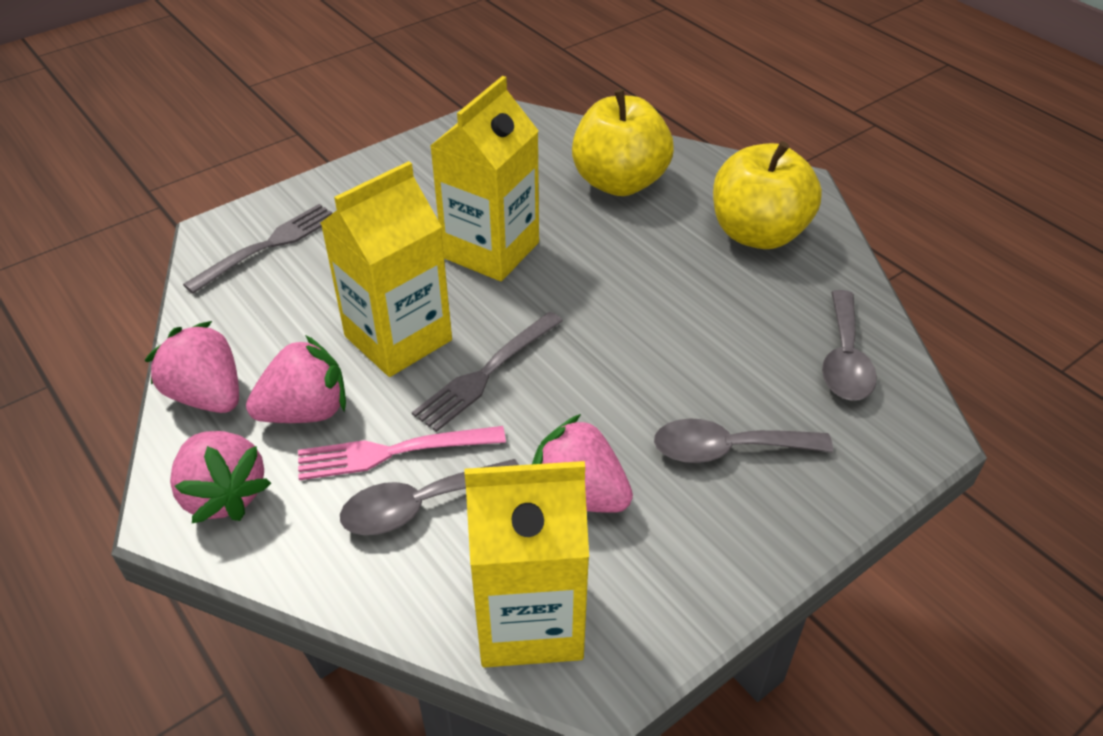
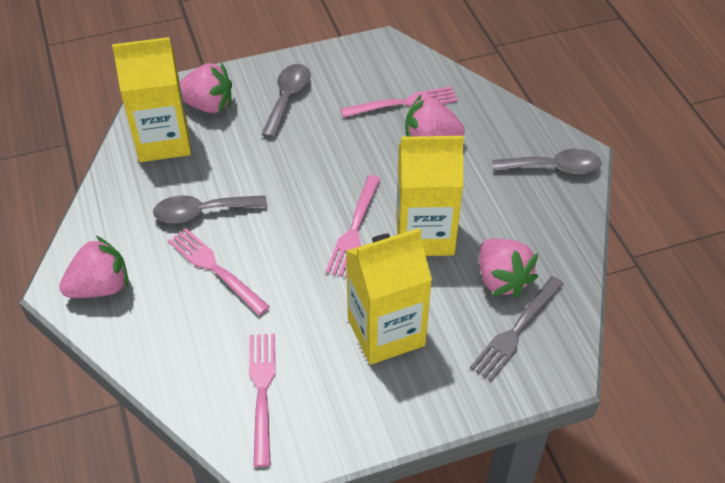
grey fork: 2 -> 1
pink fork: 1 -> 4
yellow apple: 2 -> 0

